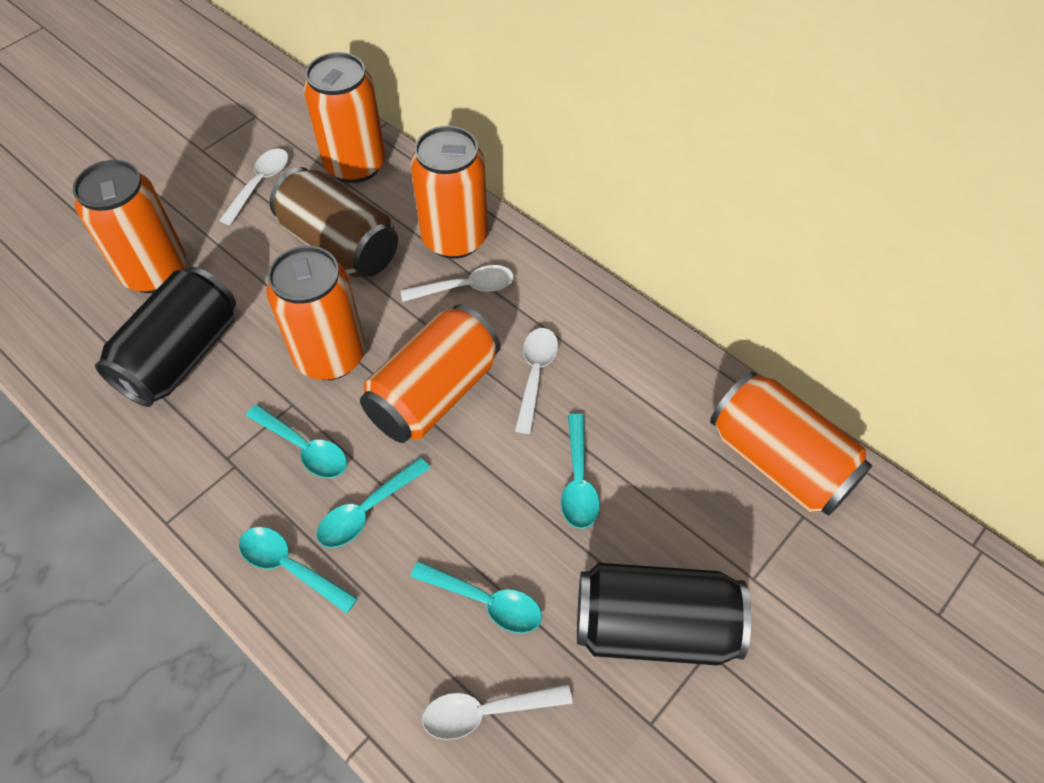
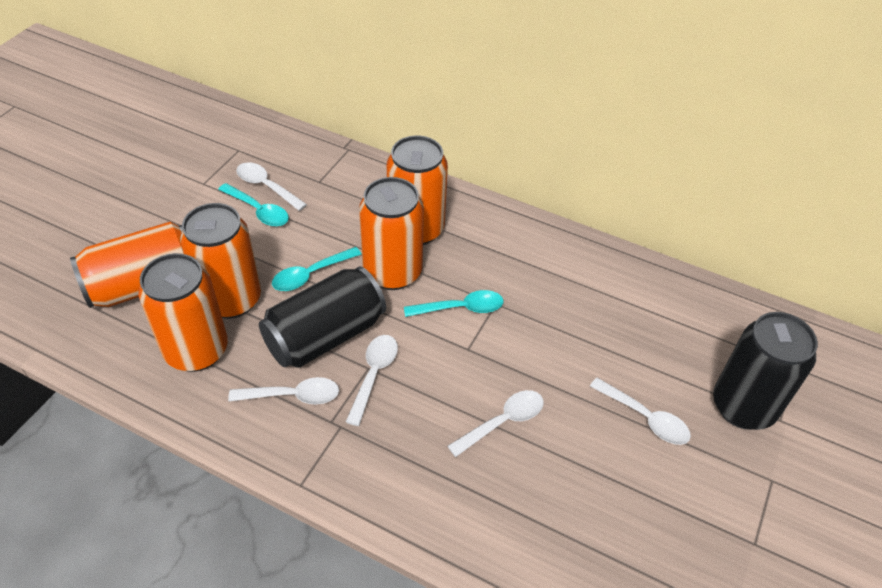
brown can: 1 -> 0
orange can: 6 -> 5
turquoise spoon: 5 -> 3
white spoon: 4 -> 5

